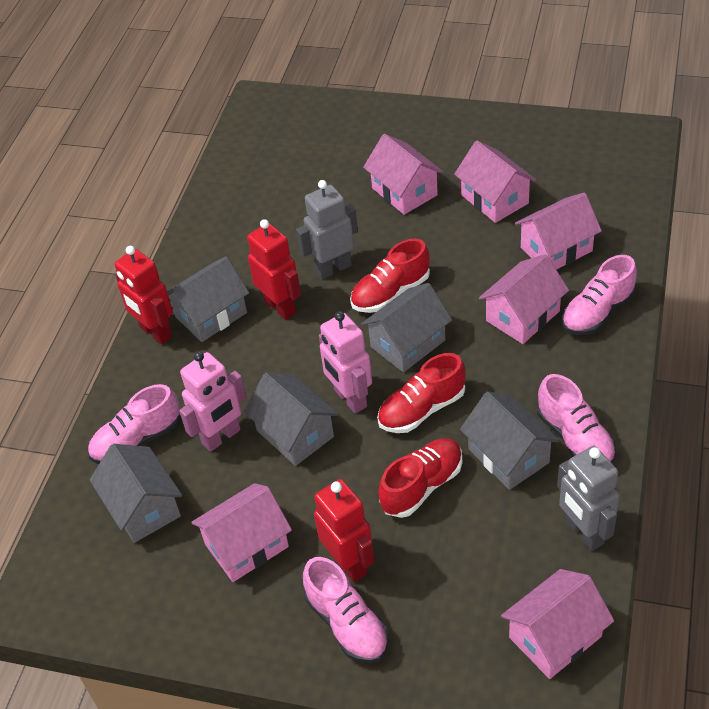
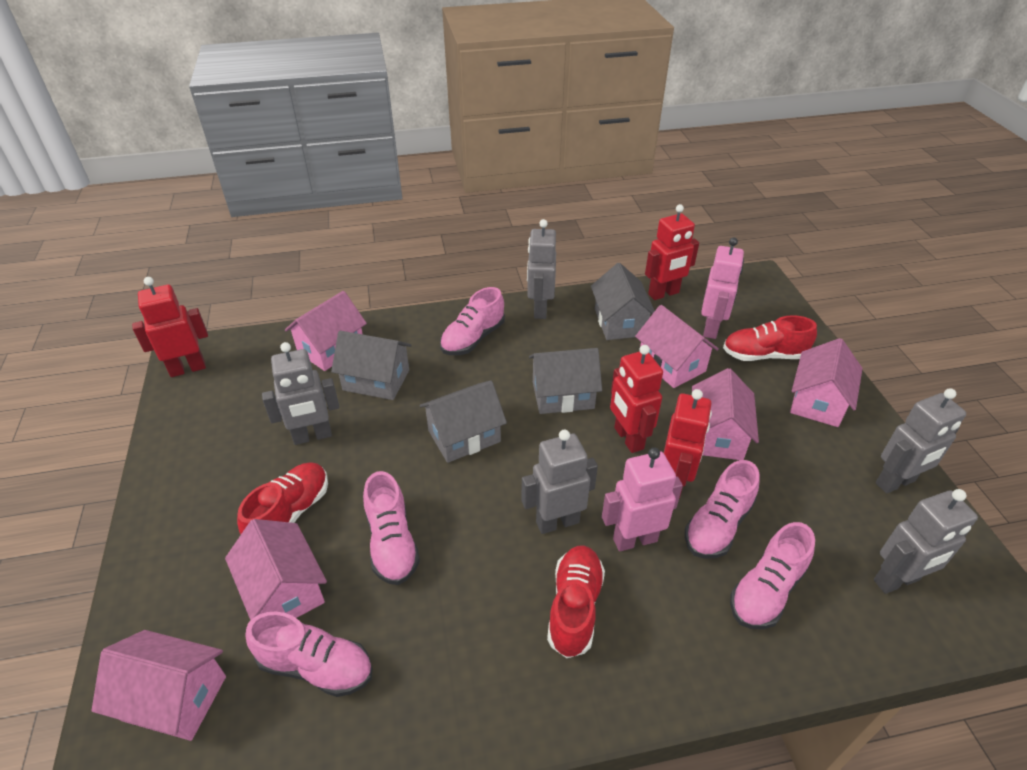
grey house: 5 -> 4
grey robot: 2 -> 5
pink shoe: 4 -> 5
red robot: 3 -> 4

